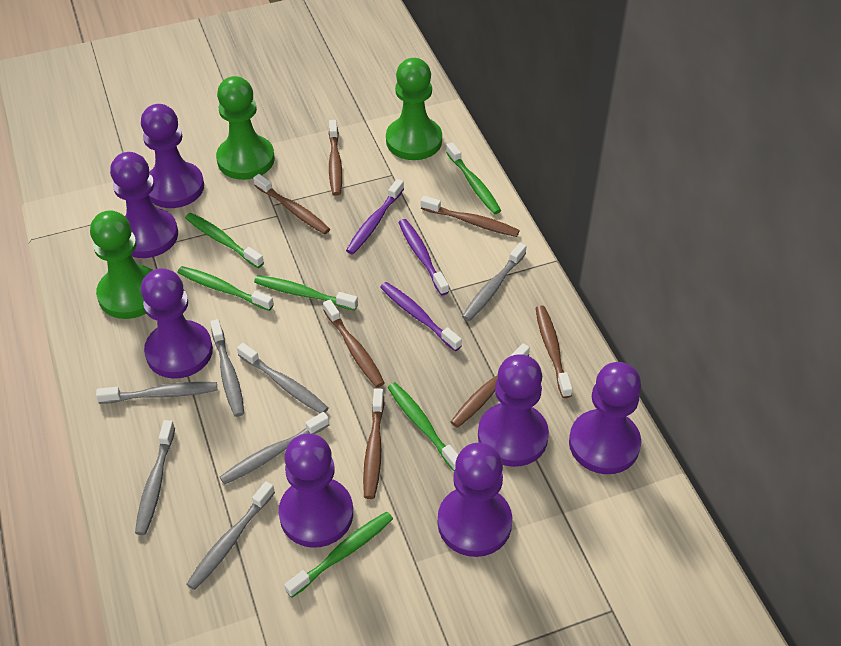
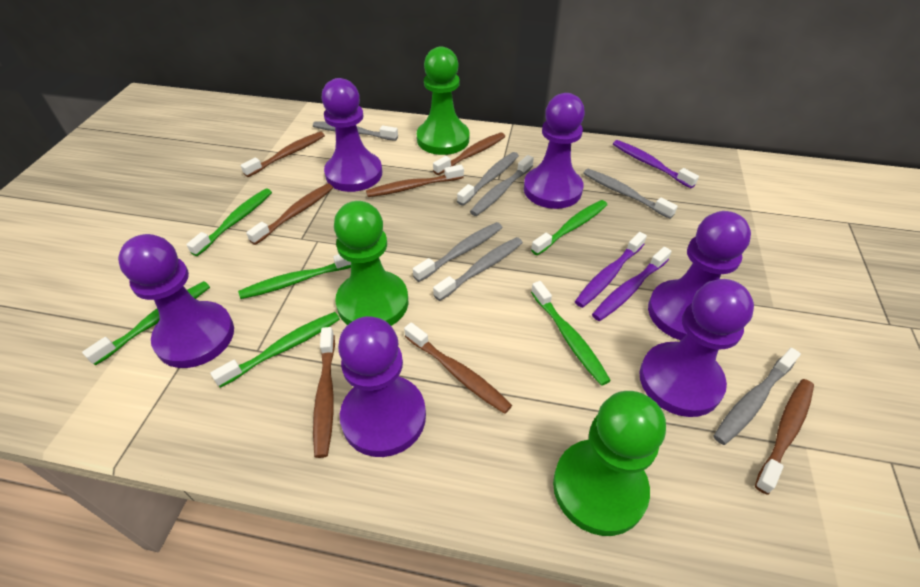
purple pawn: 7 -> 6

